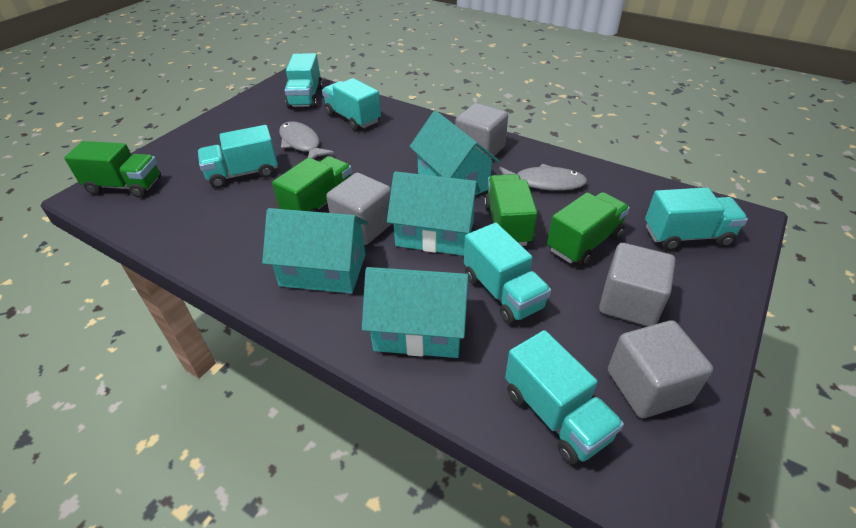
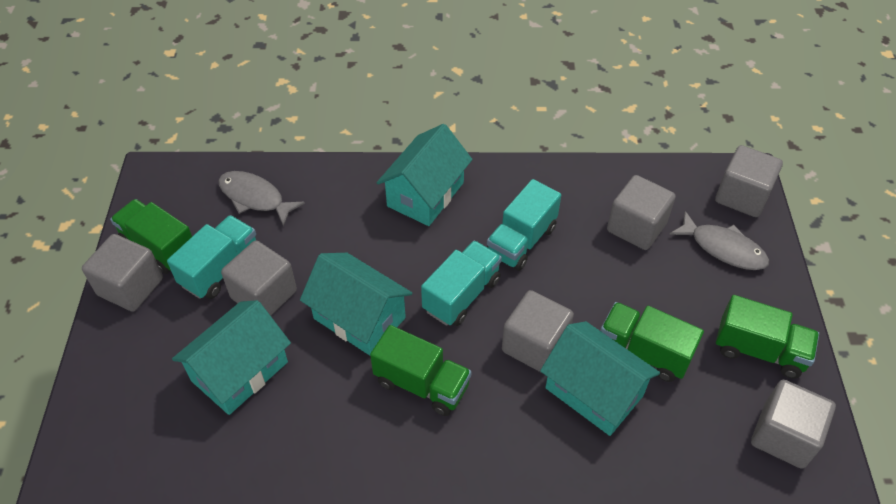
grey cube: 4 -> 6
turquoise truck: 6 -> 3

